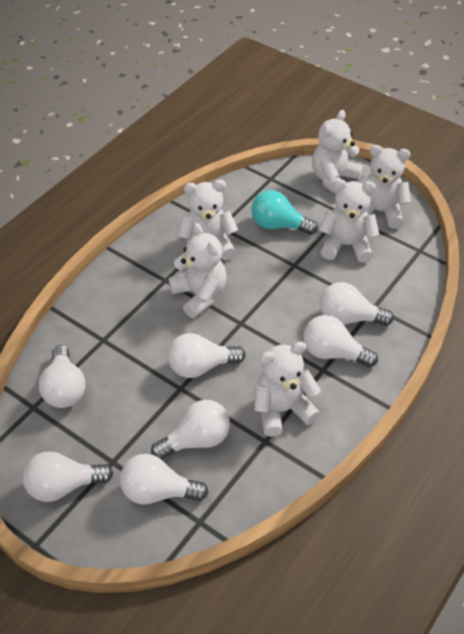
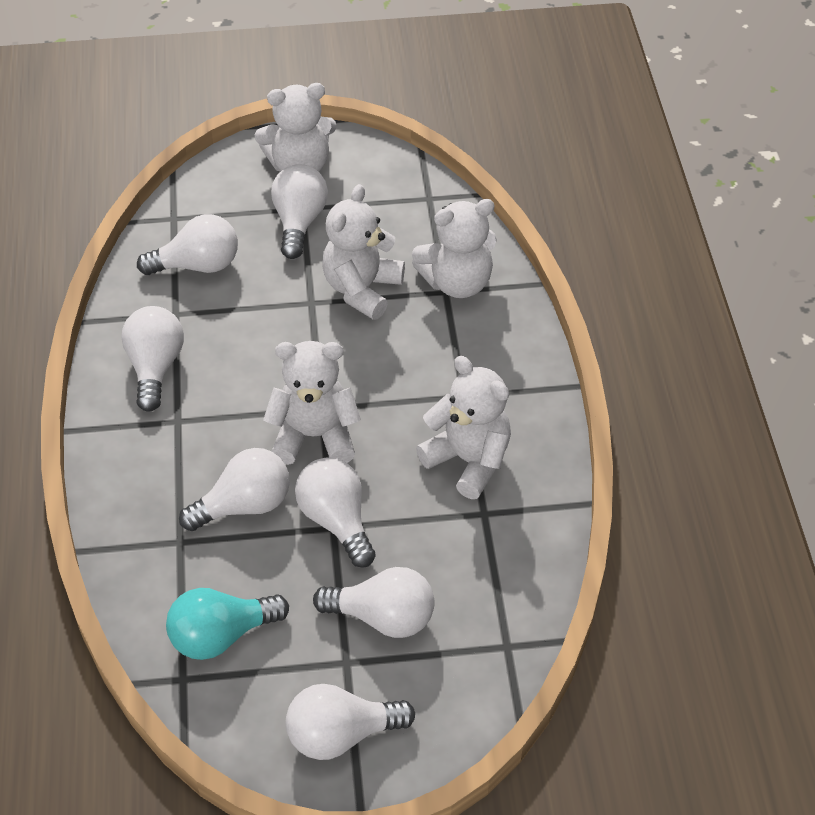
white teddy bear: 6 -> 5

